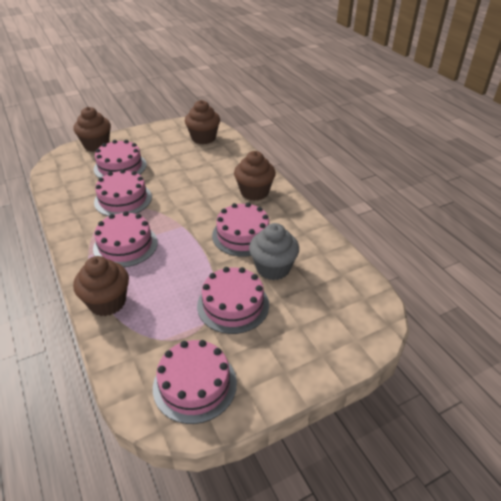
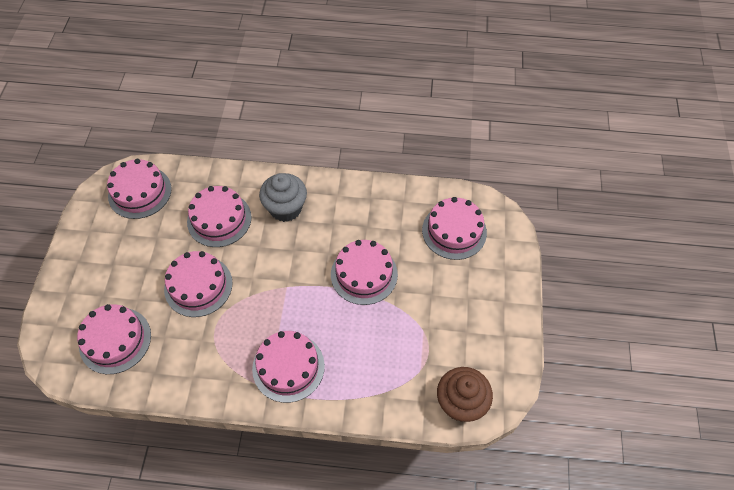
brown cupcake: 4 -> 1
pink cake: 6 -> 7

